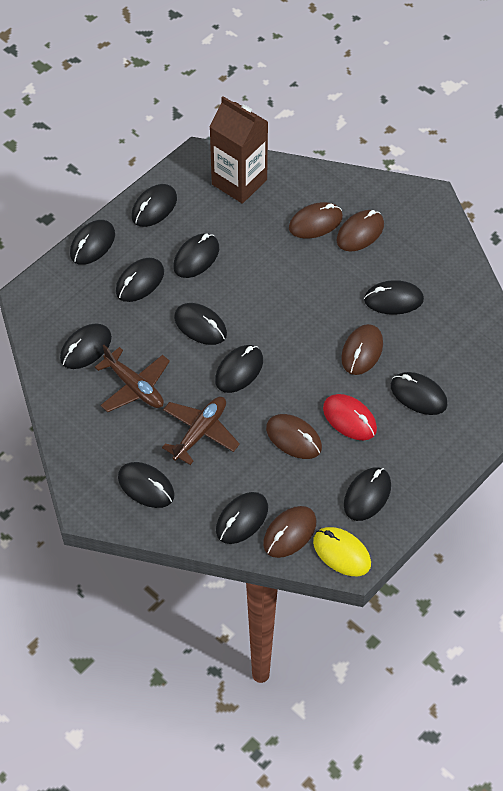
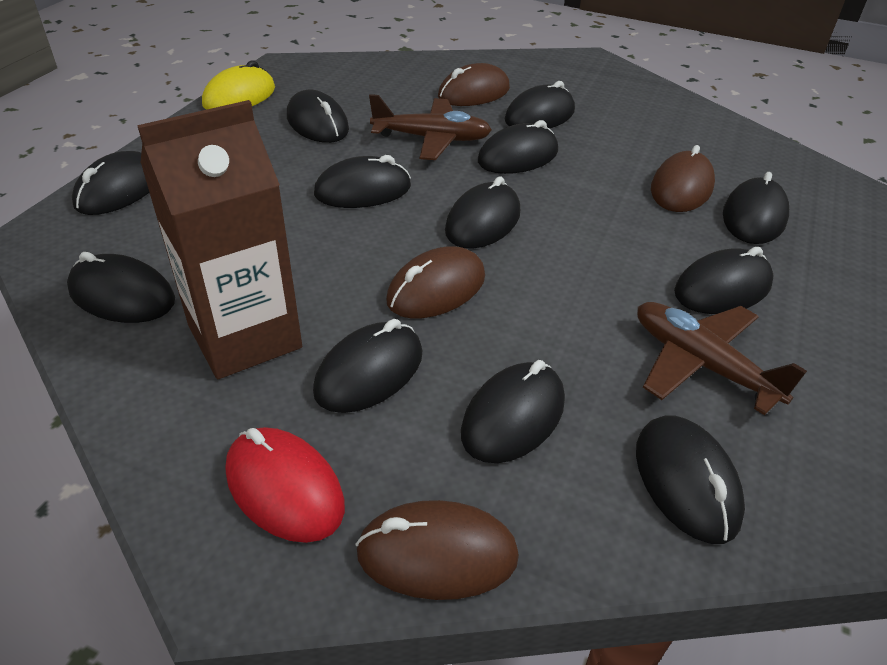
brown mouse: 5 -> 4

